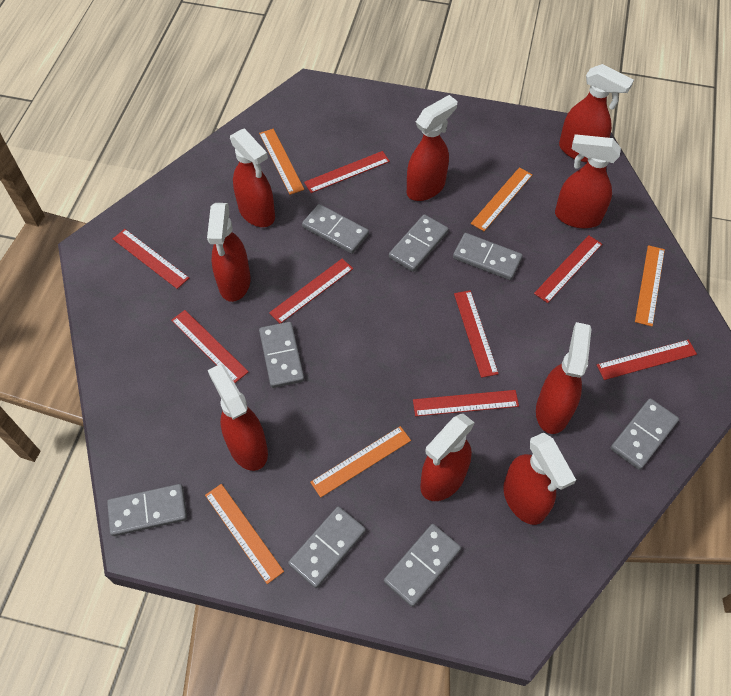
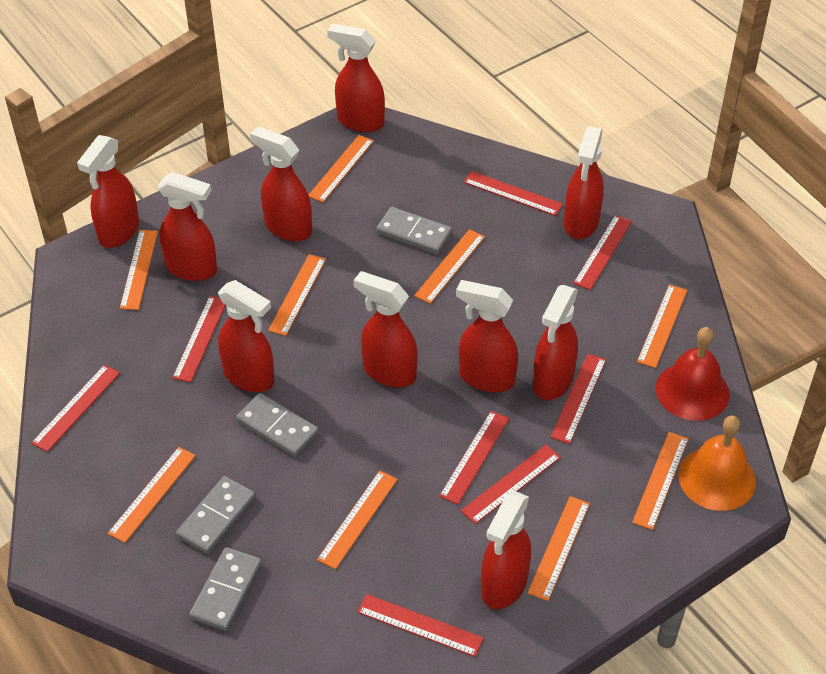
grey domino: 8 -> 4
orange bell: 0 -> 1
orange ruler: 5 -> 9
red bell: 0 -> 1
red spray bottle: 9 -> 10

